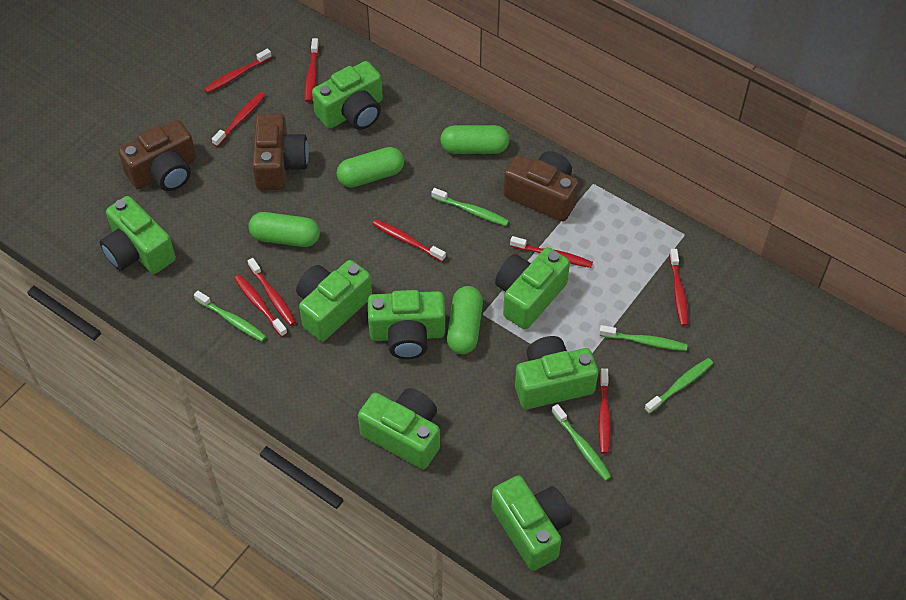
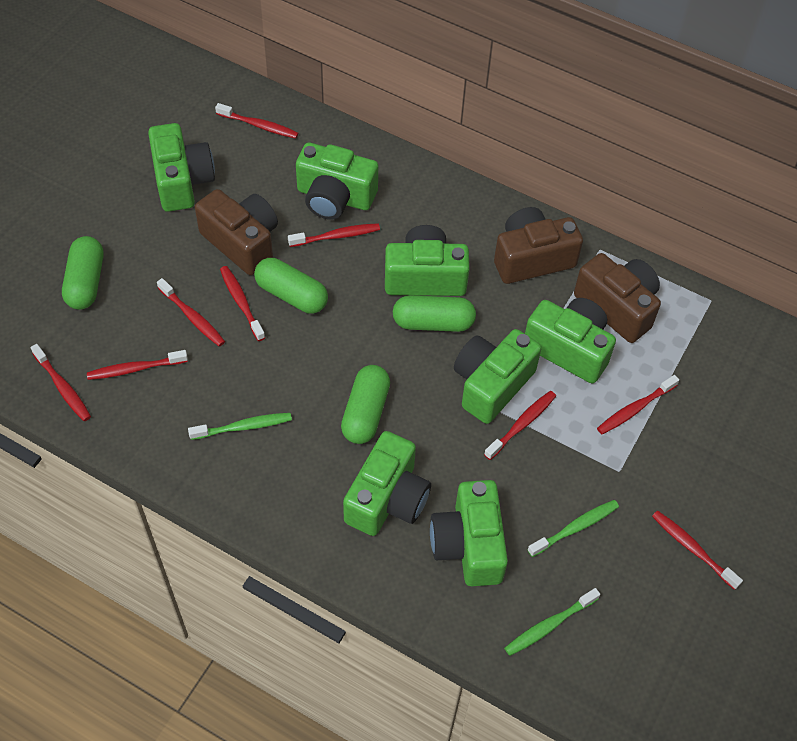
green camera: 8 -> 7
green toothbrush: 5 -> 3

